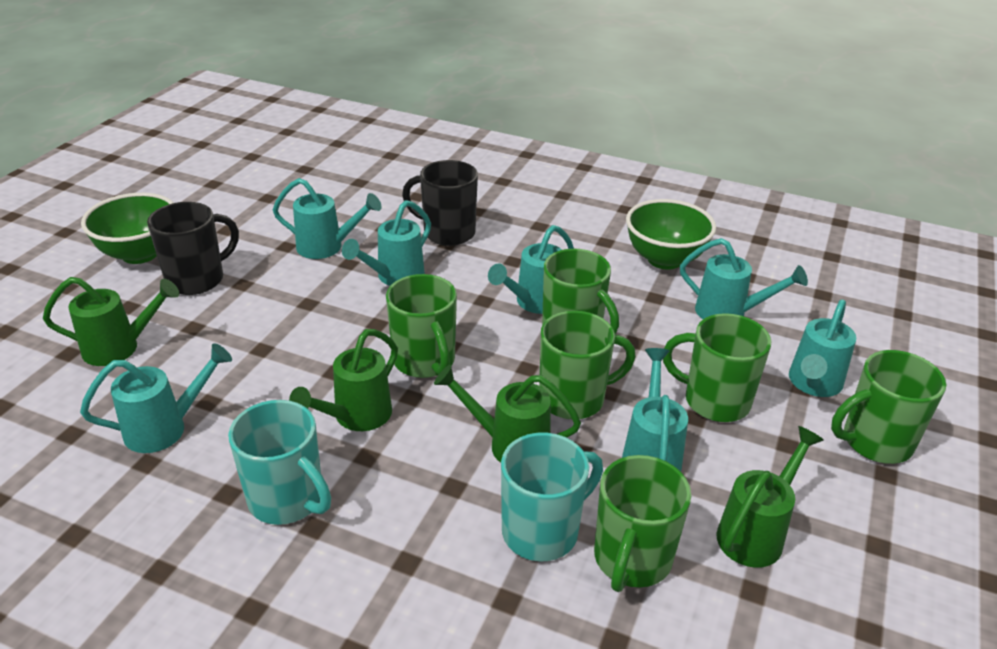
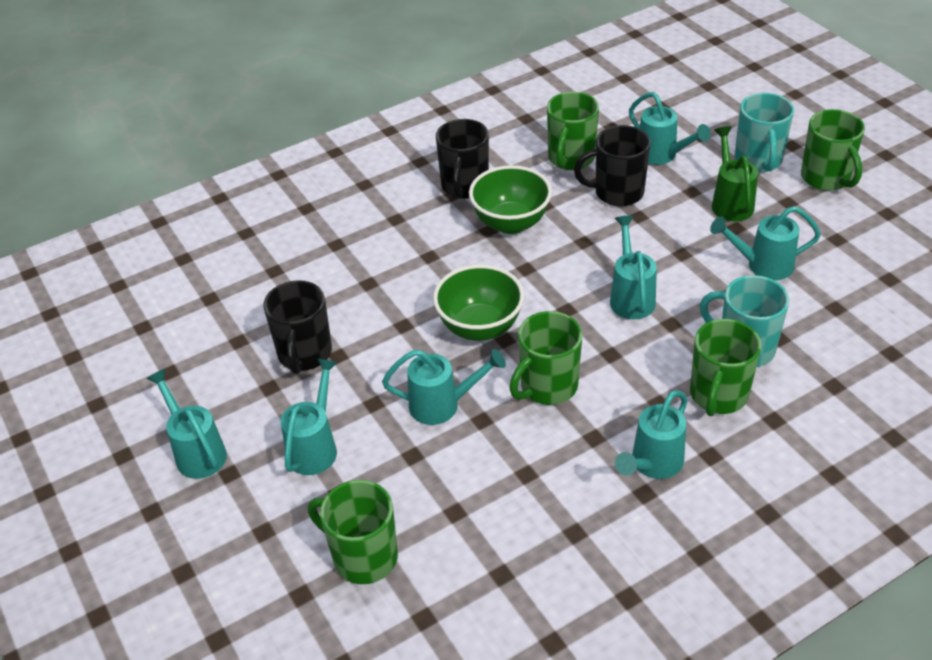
black mug: 2 -> 3
green mug: 6 -> 5
green watering can: 4 -> 1

